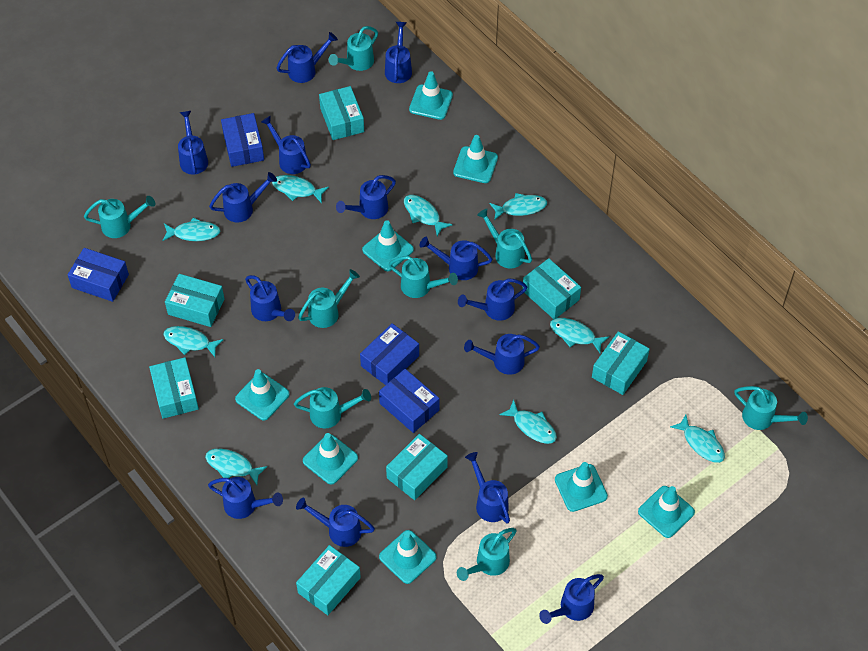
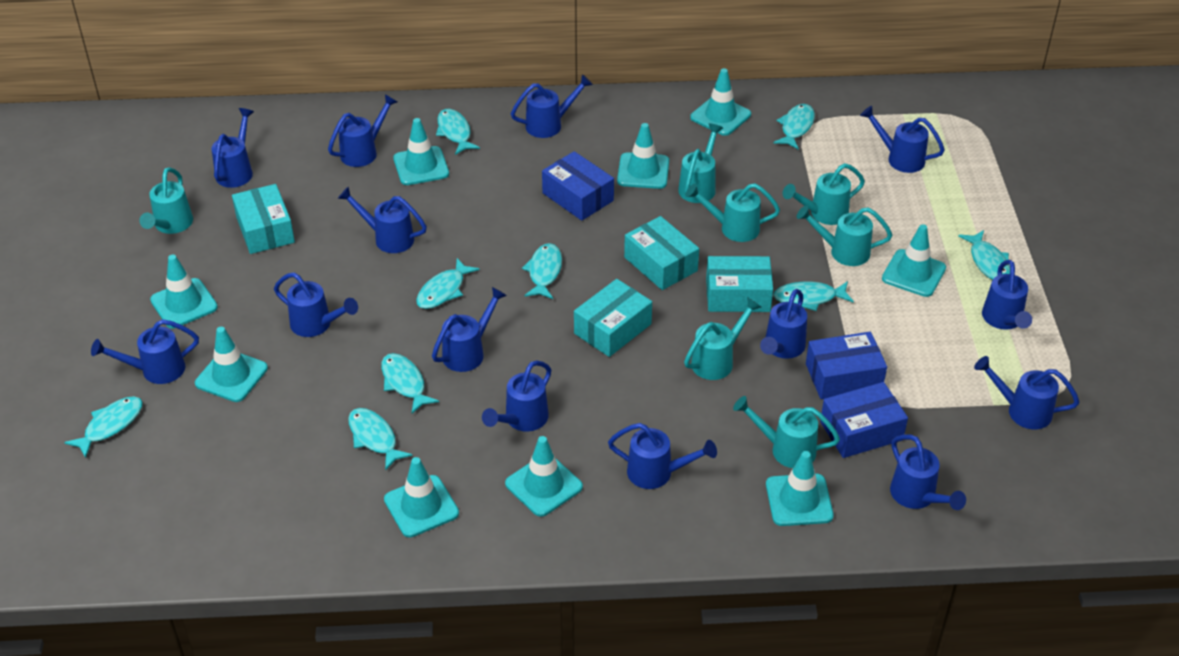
blue box: 4 -> 3
turquoise box: 7 -> 4
turquoise traffic cone: 8 -> 9
turquoise watering can: 8 -> 7

